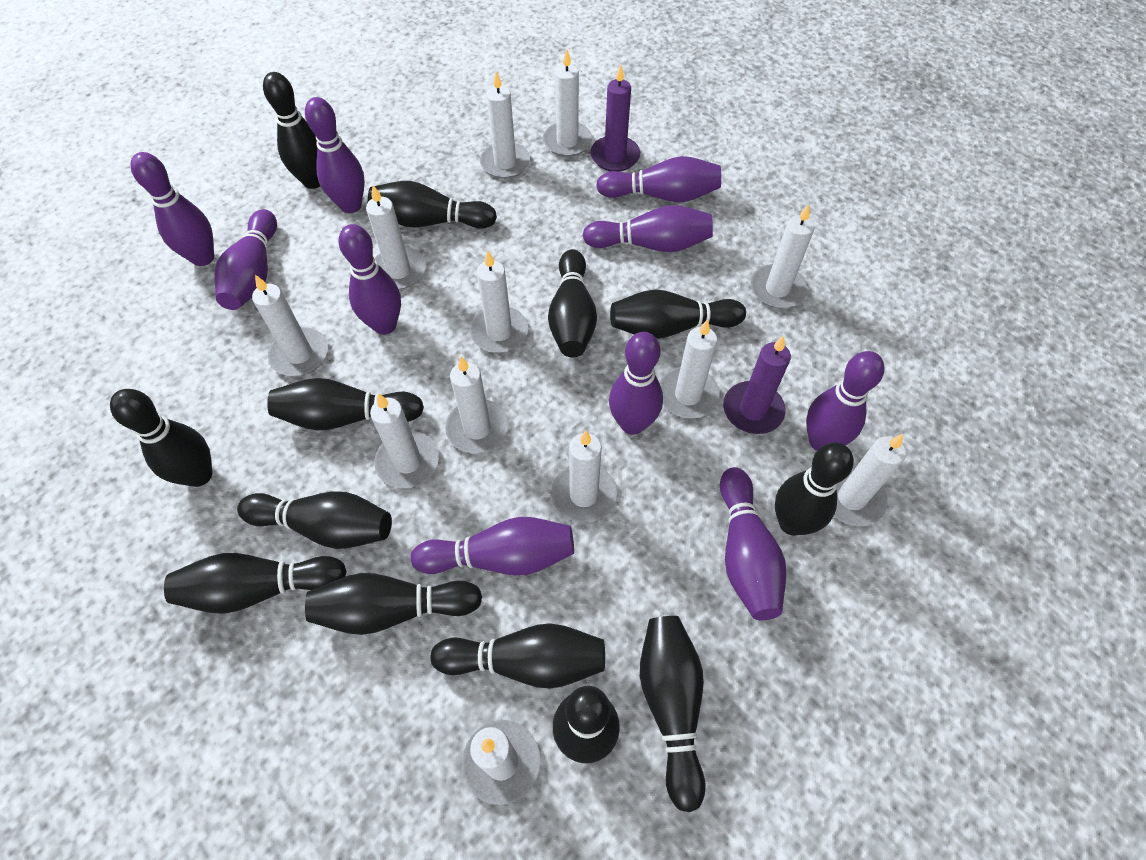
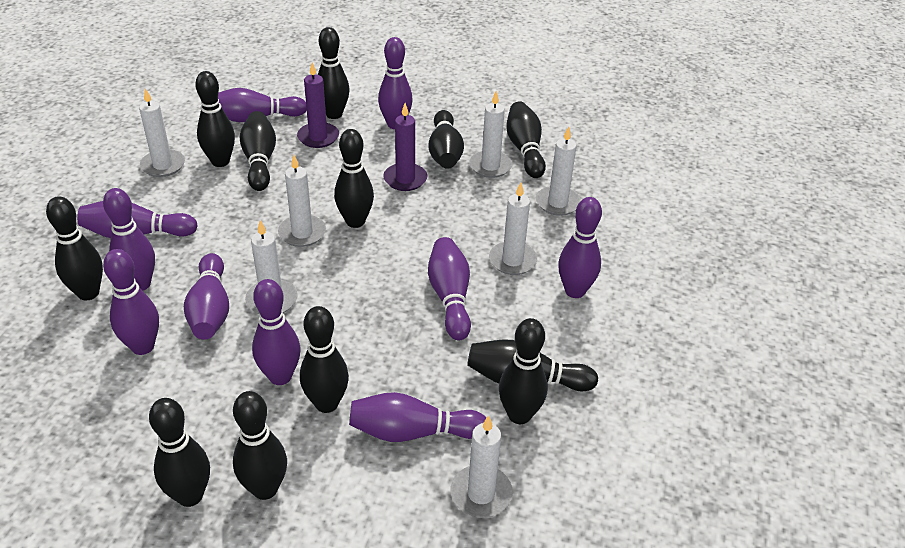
black bowling pin: 13 -> 12
white candle: 12 -> 7

